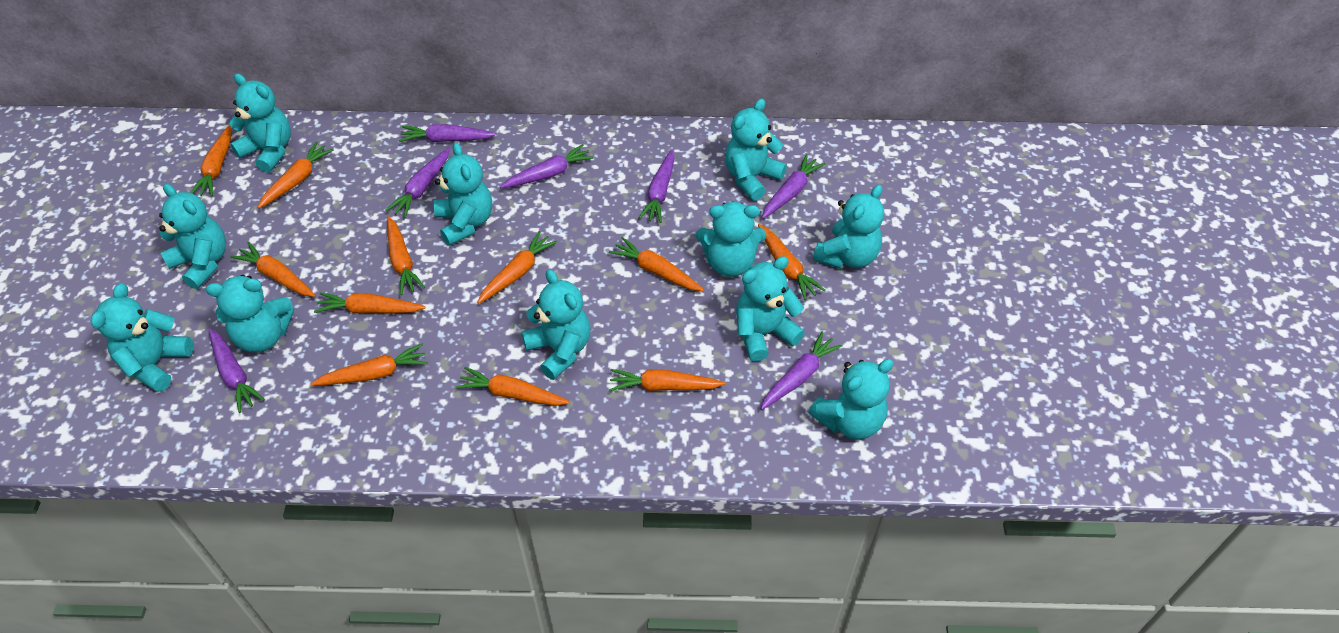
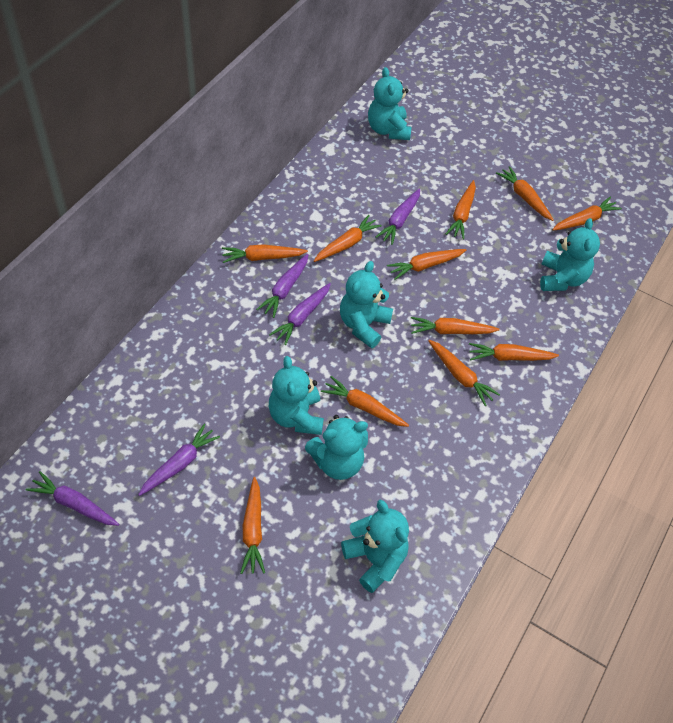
purple carrot: 7 -> 5
turquoise teddy bear: 11 -> 6

